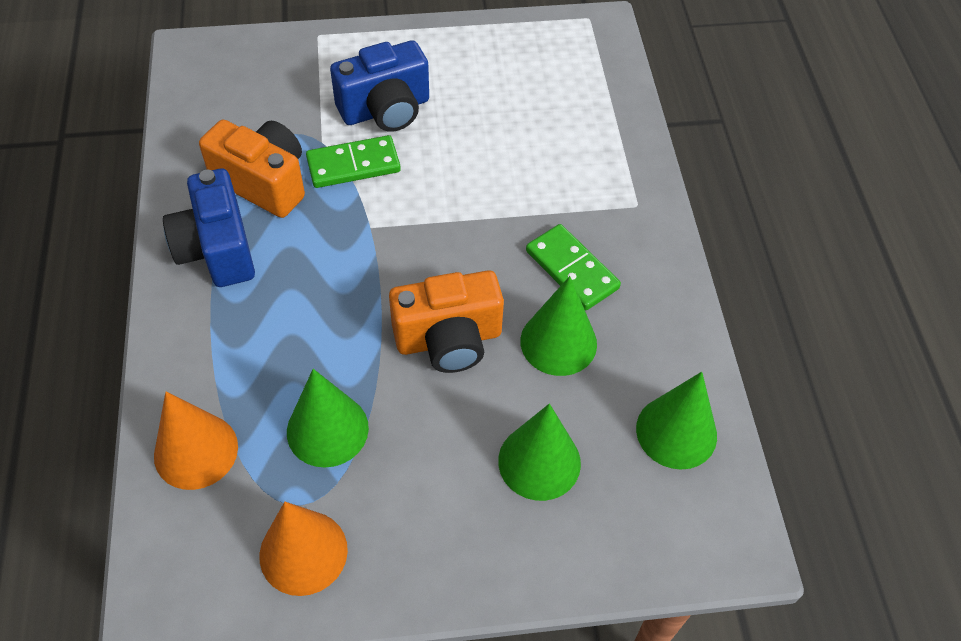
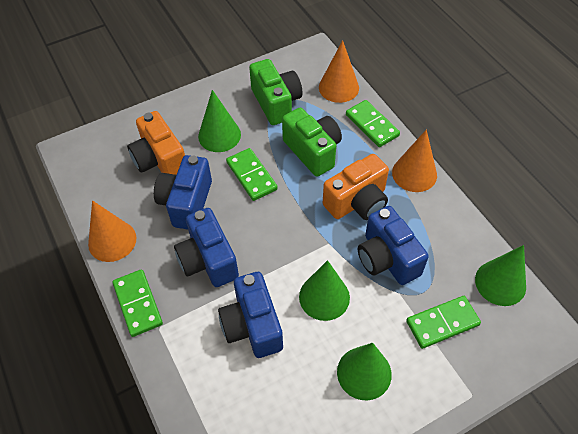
blue camera: 2 -> 4
green camera: 0 -> 2
green domino: 2 -> 4
orange cone: 2 -> 3

